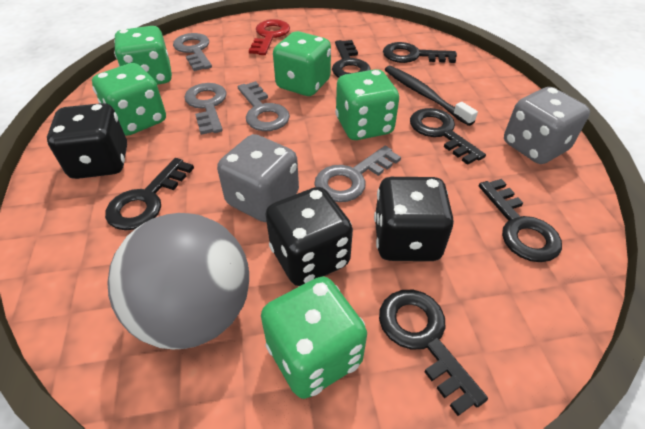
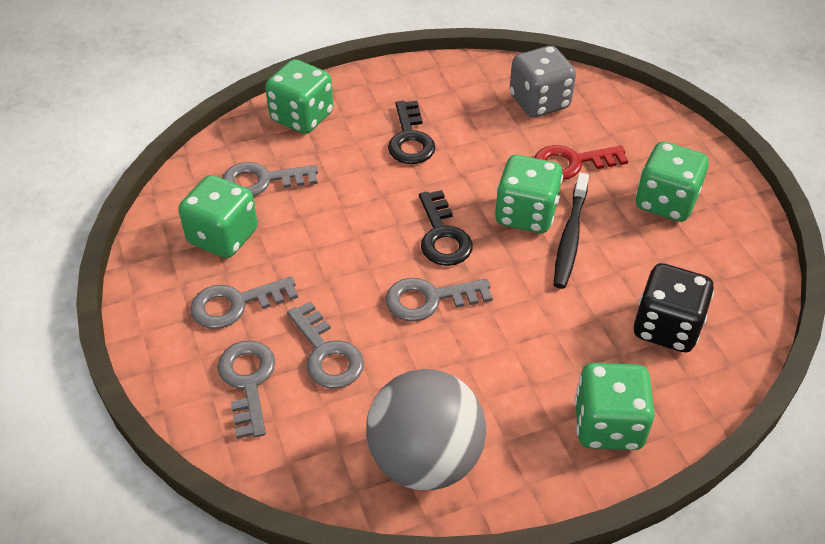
black dice: 3 -> 1
black key: 6 -> 2
grey dice: 2 -> 1
grey key: 4 -> 5

